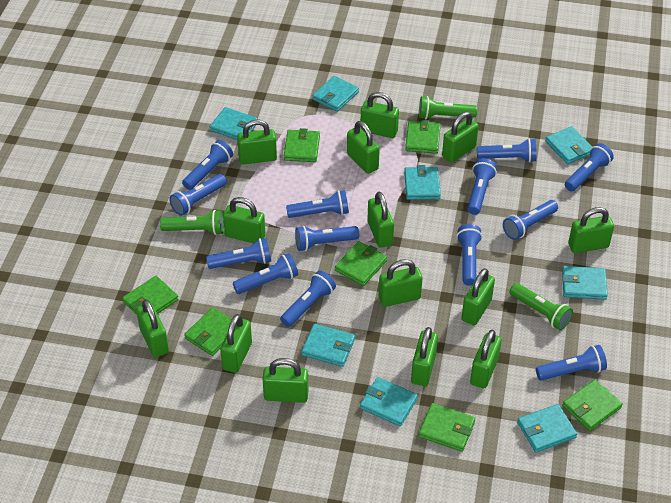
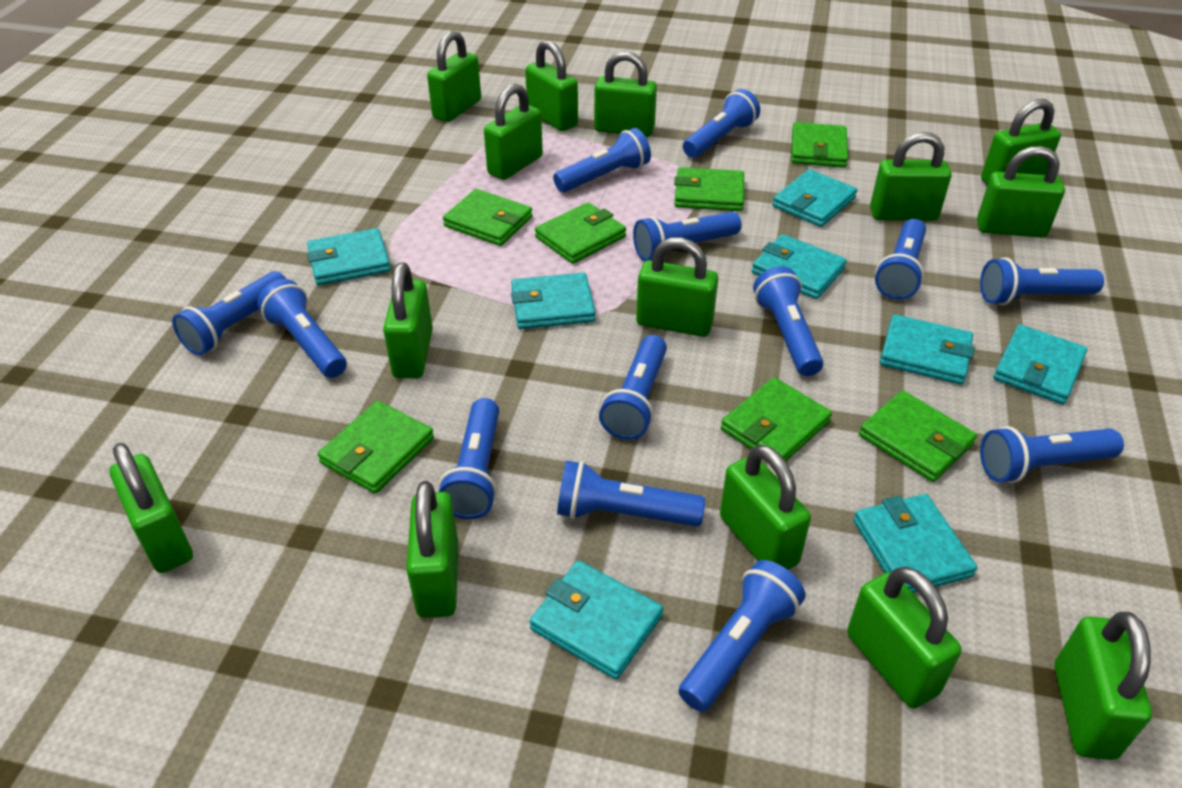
green flashlight: 3 -> 0

